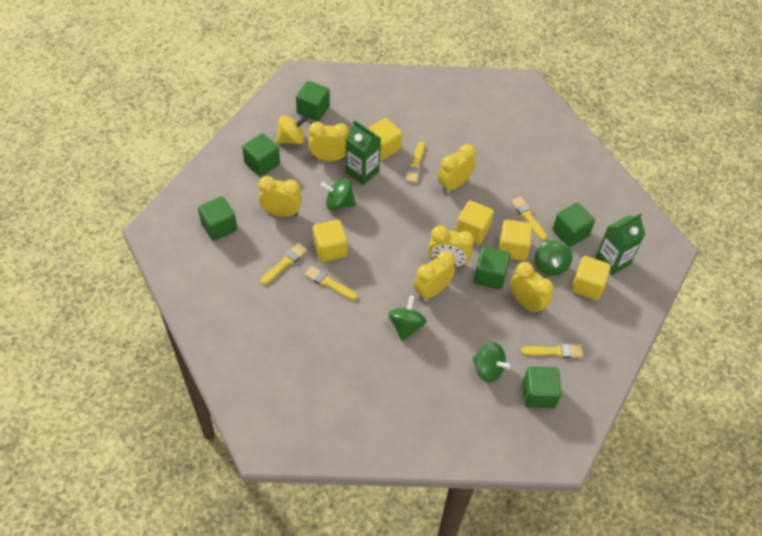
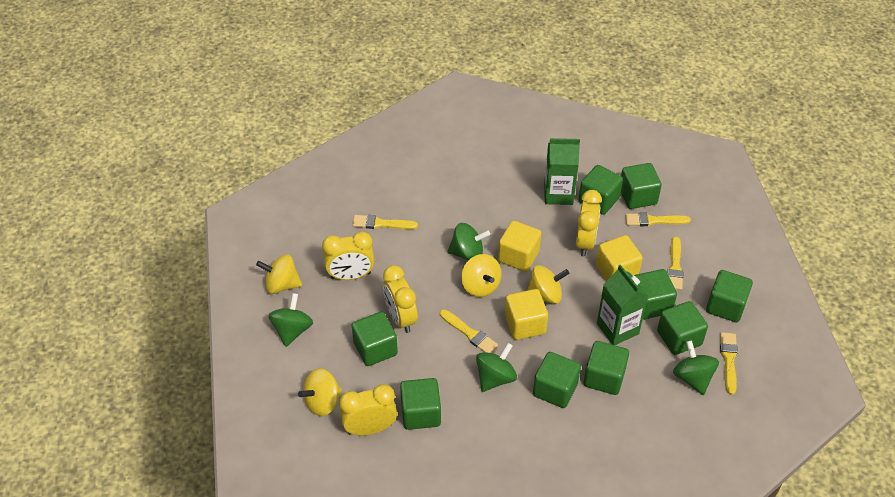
green cube: 6 -> 9
yellow clock: 6 -> 4
yellow cube: 5 -> 3
yellow spinning top: 1 -> 4

